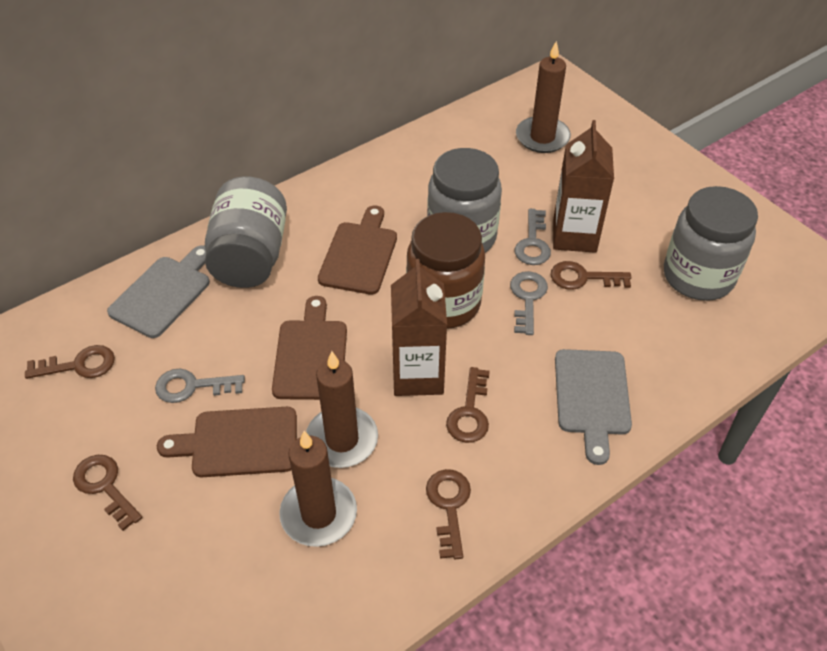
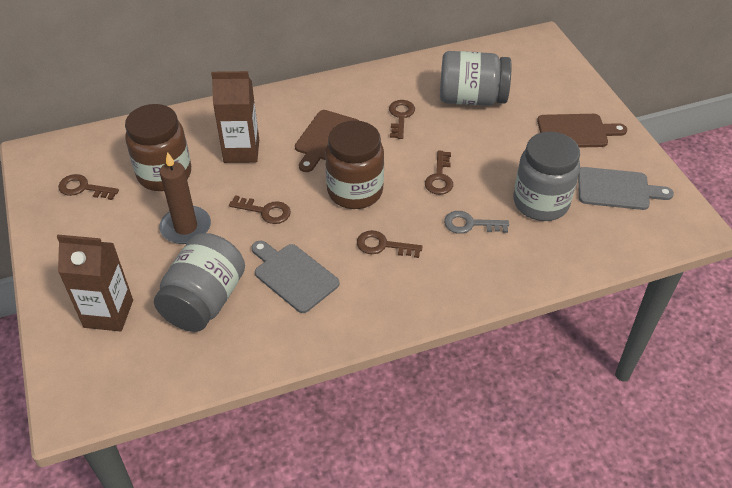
brown candle: 3 -> 1
brown cutting board: 3 -> 2
brown jar: 1 -> 2
grey key: 3 -> 1

